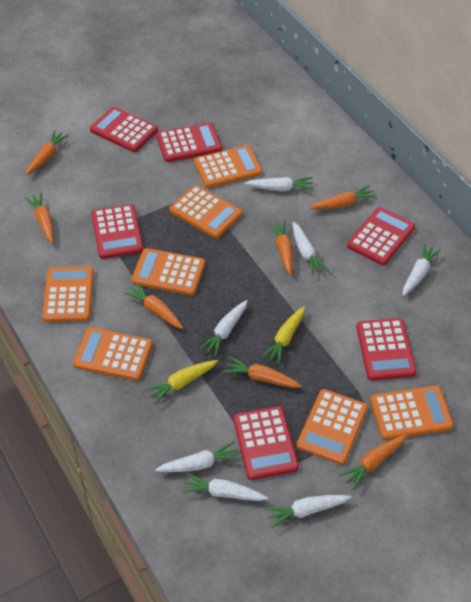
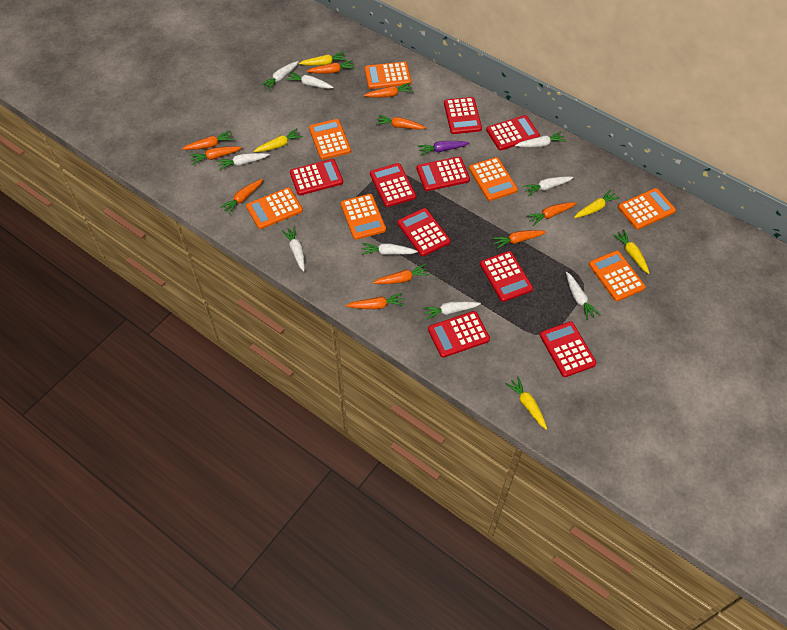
orange carrot: 7 -> 10
purple carrot: 0 -> 1
red calculator: 6 -> 9
white carrot: 7 -> 9
yellow carrot: 2 -> 5

